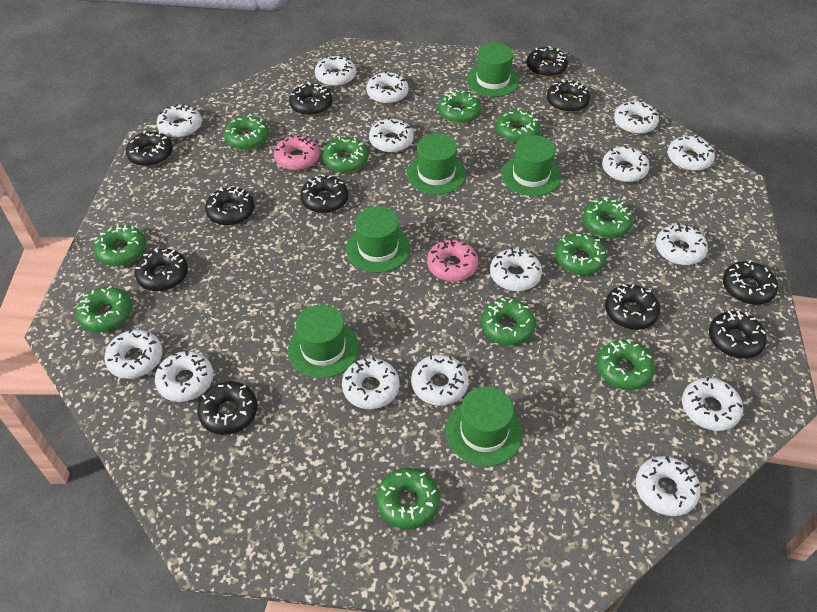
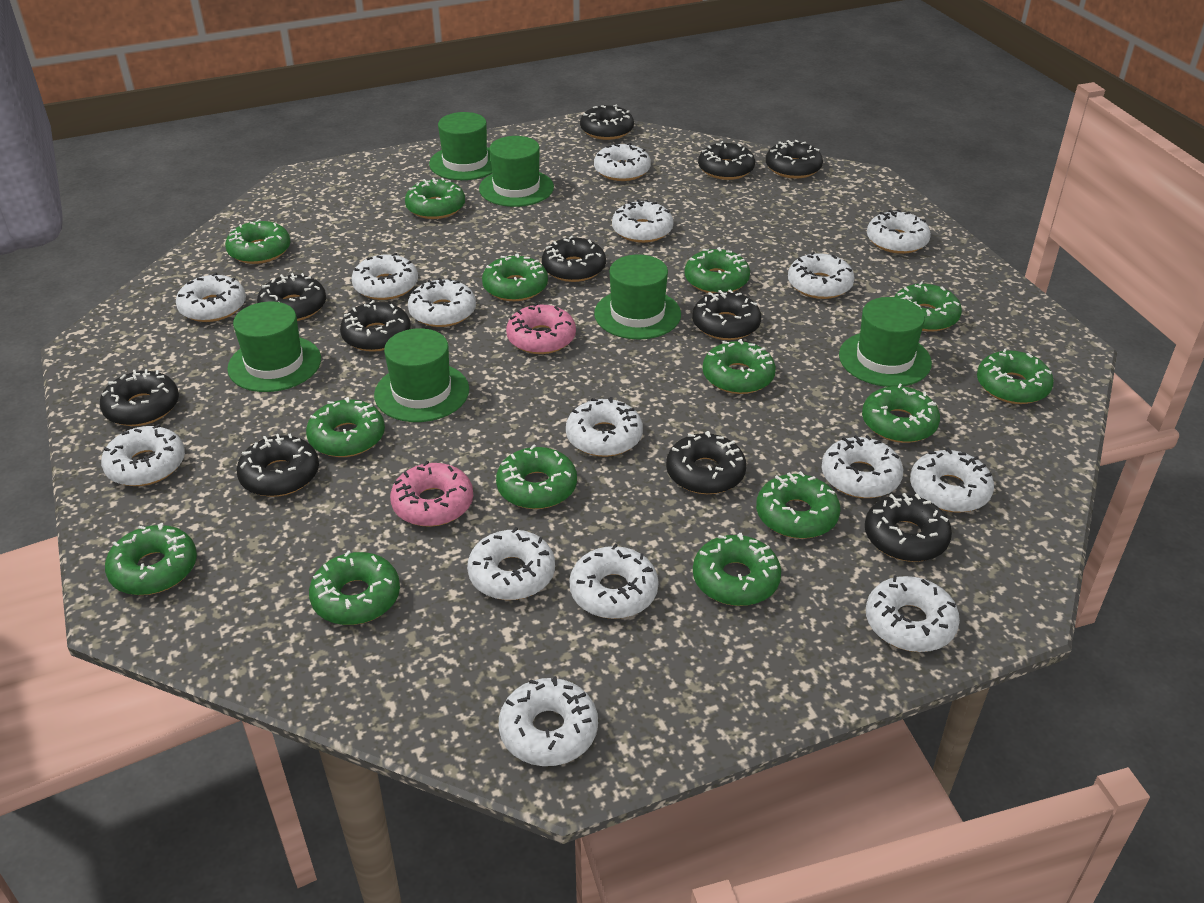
green donut: 11 -> 14

